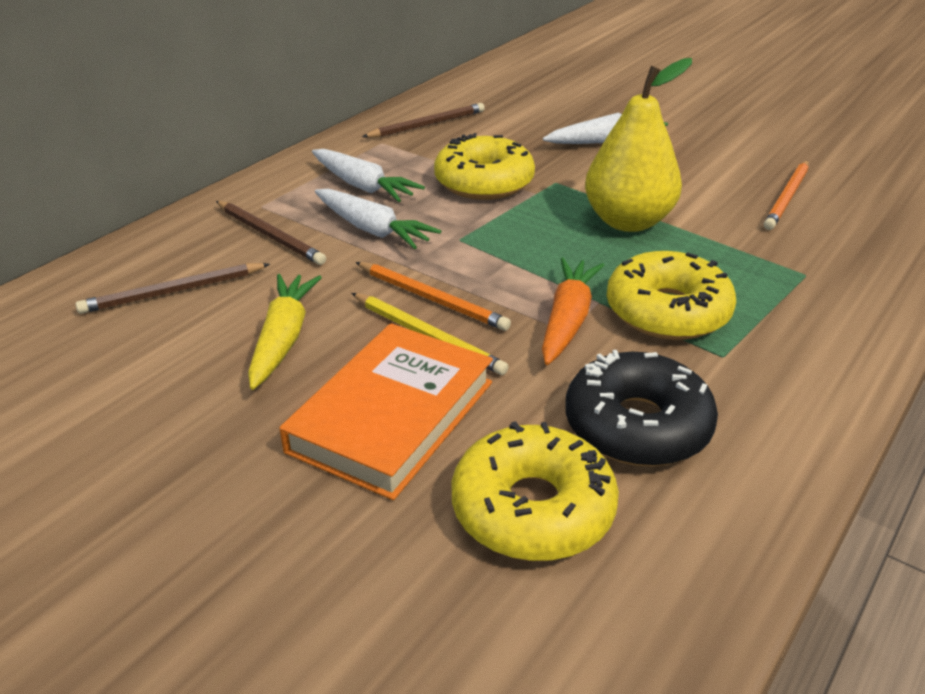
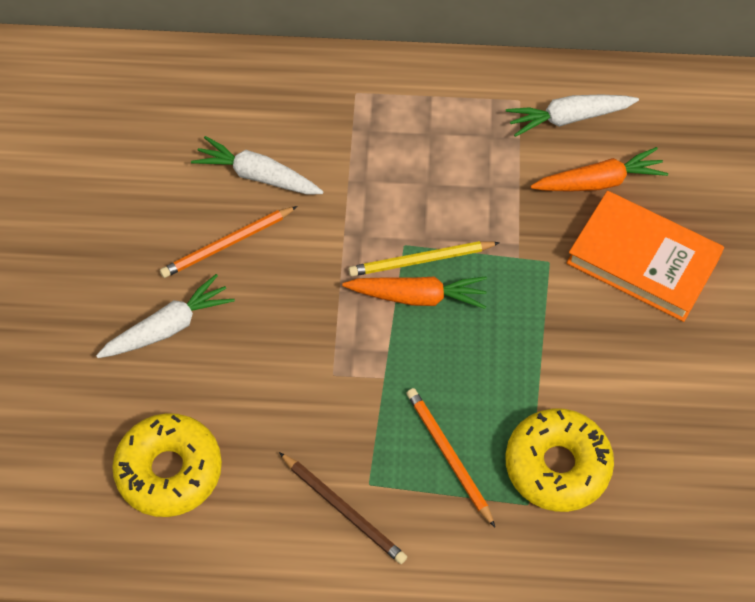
black donut: 1 -> 0
brown pencil: 3 -> 1
orange carrot: 1 -> 2
yellow carrot: 1 -> 0
yellow donut: 3 -> 2
yellow pear: 1 -> 0

